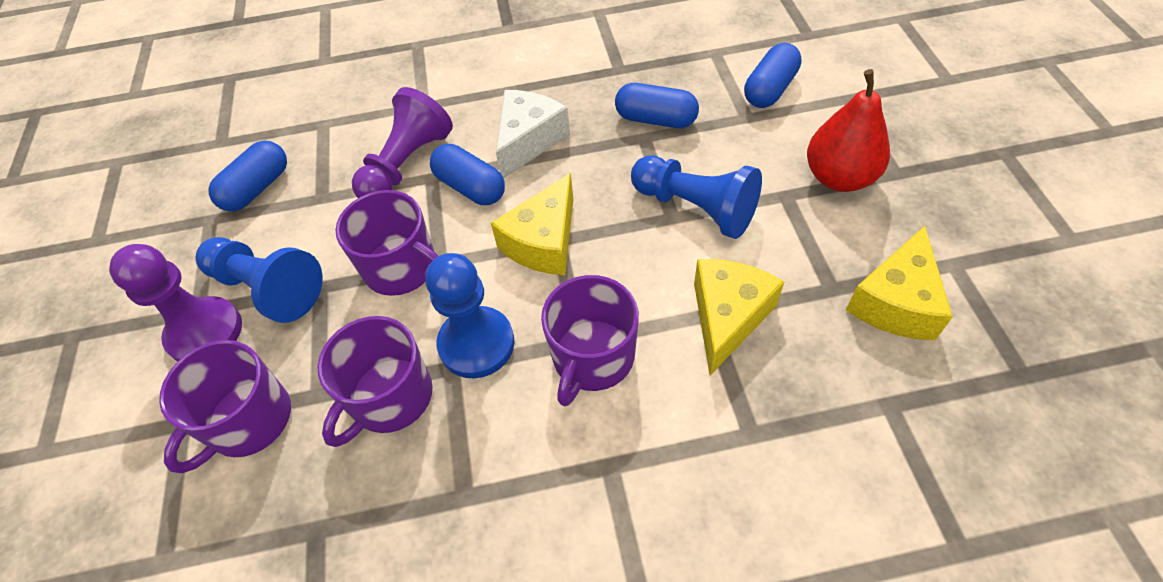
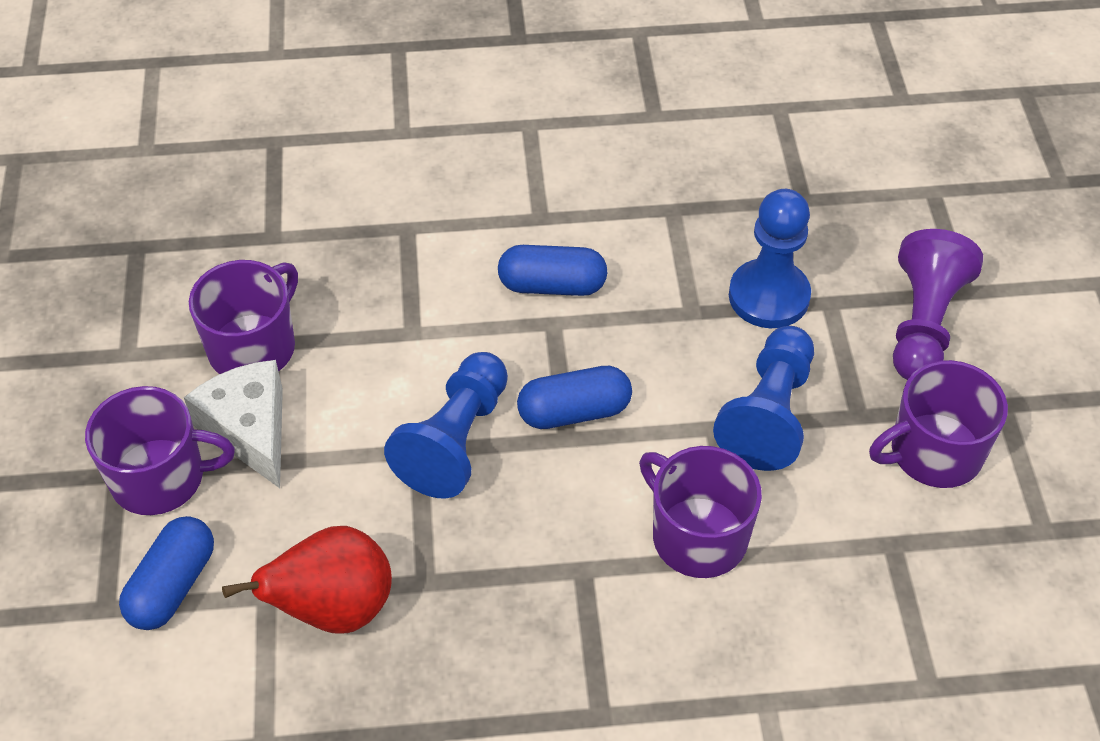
blue capsule: 4 -> 3
purple pawn: 2 -> 1
yellow cheese: 3 -> 0

